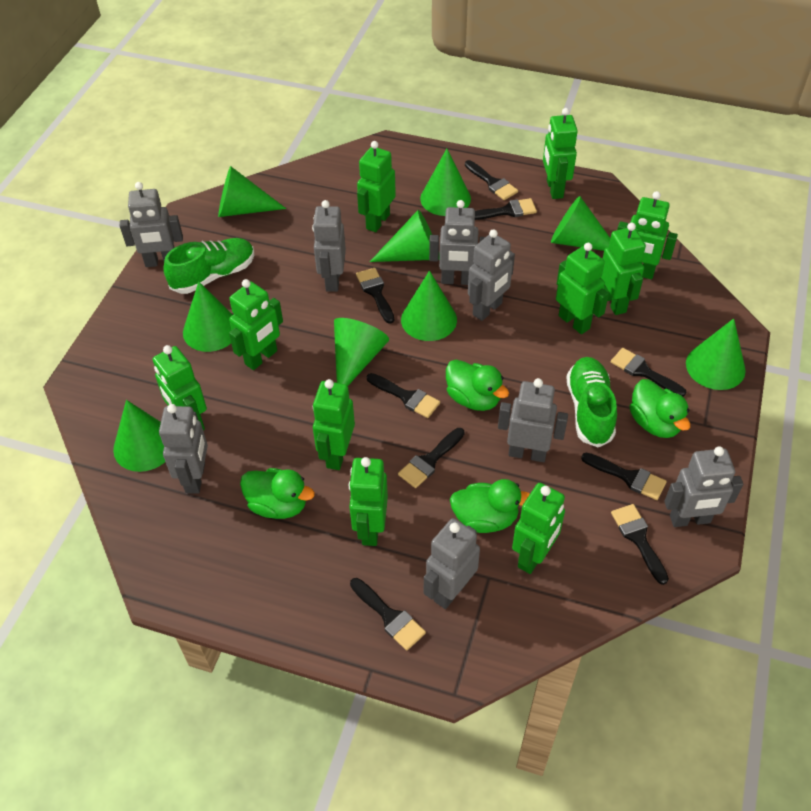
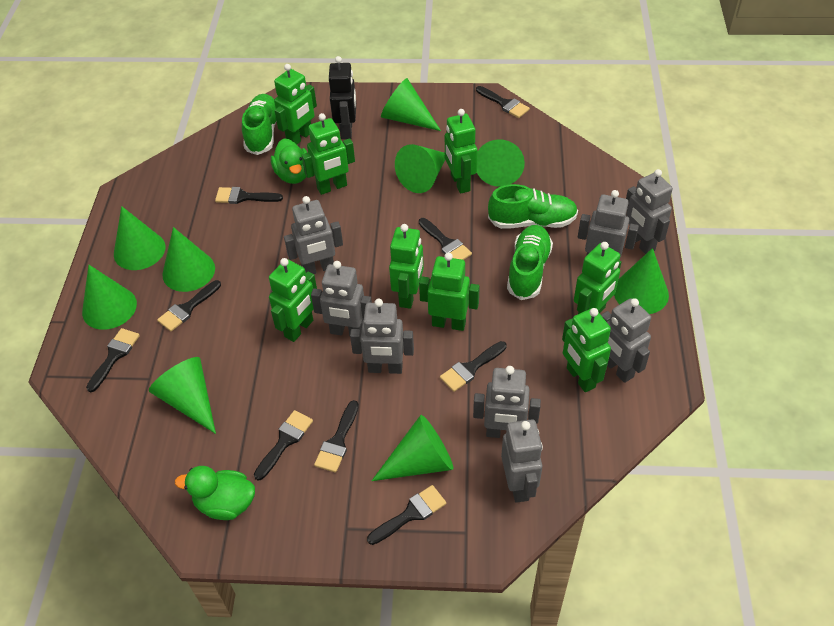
black robot: 0 -> 1
green duck: 4 -> 2
green robot: 10 -> 8
green shoe: 2 -> 3

